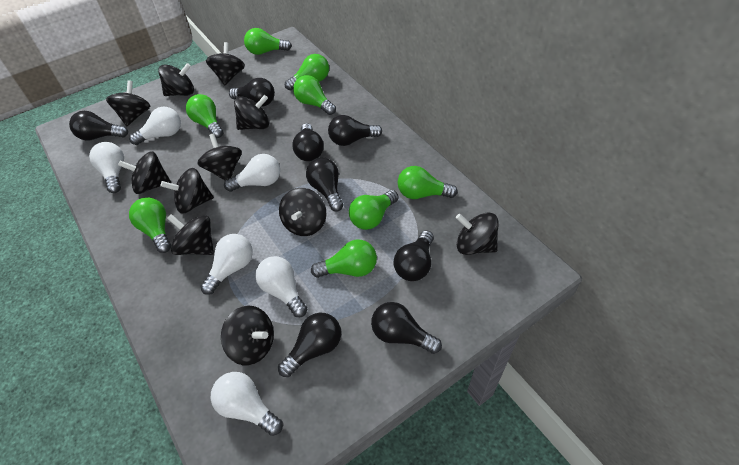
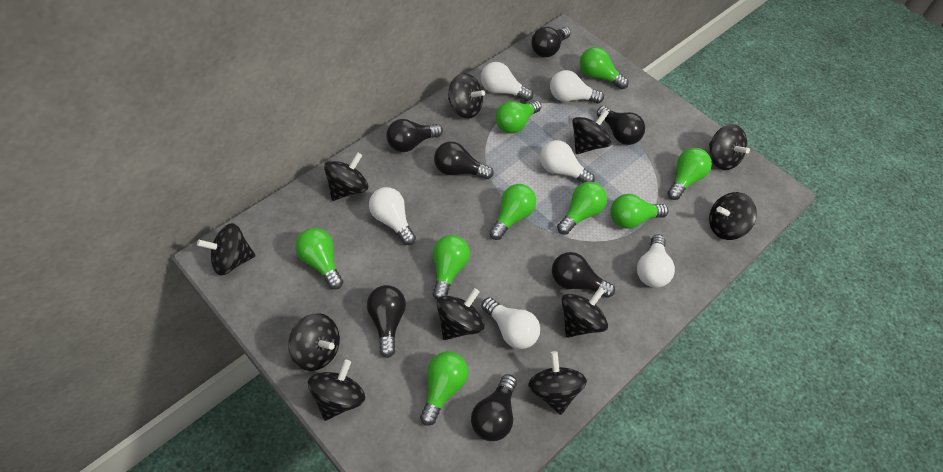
black light bulb: 8 -> 7
green light bulb: 8 -> 9

